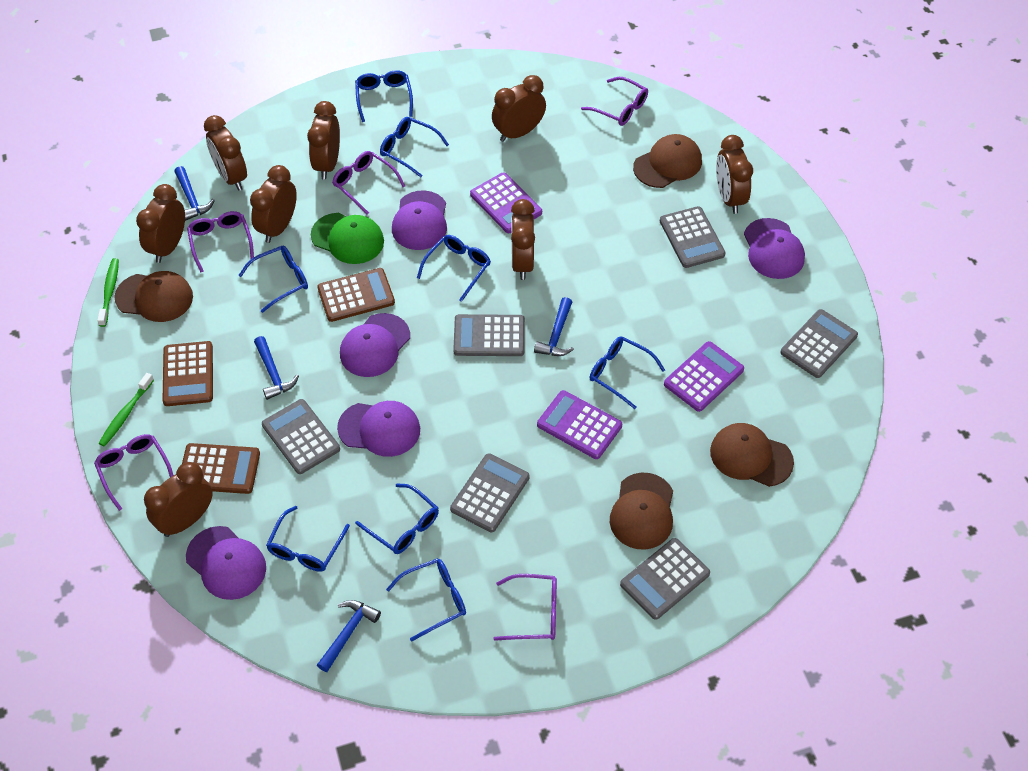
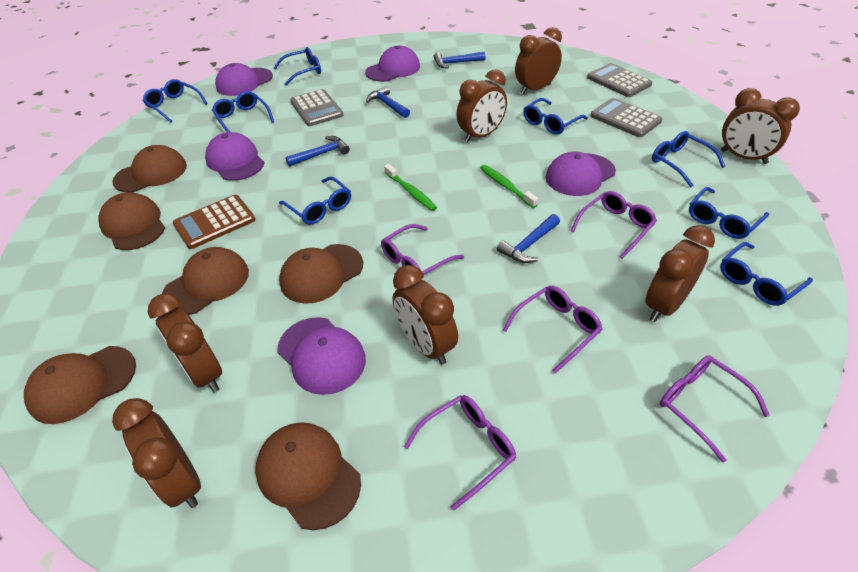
brown calculator: 3 -> 1
brown cap: 4 -> 6
brown clock: 8 -> 7
green cap: 1 -> 0
grey calculator: 6 -> 3
purple calculator: 3 -> 0

